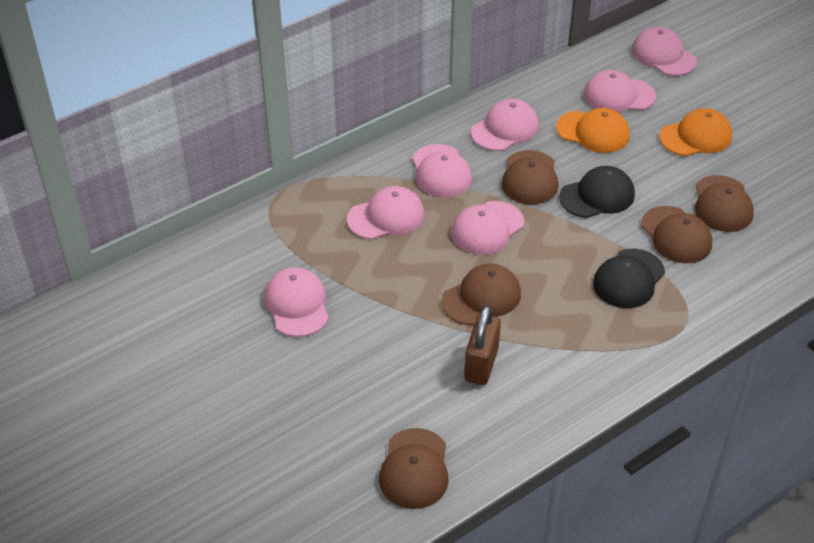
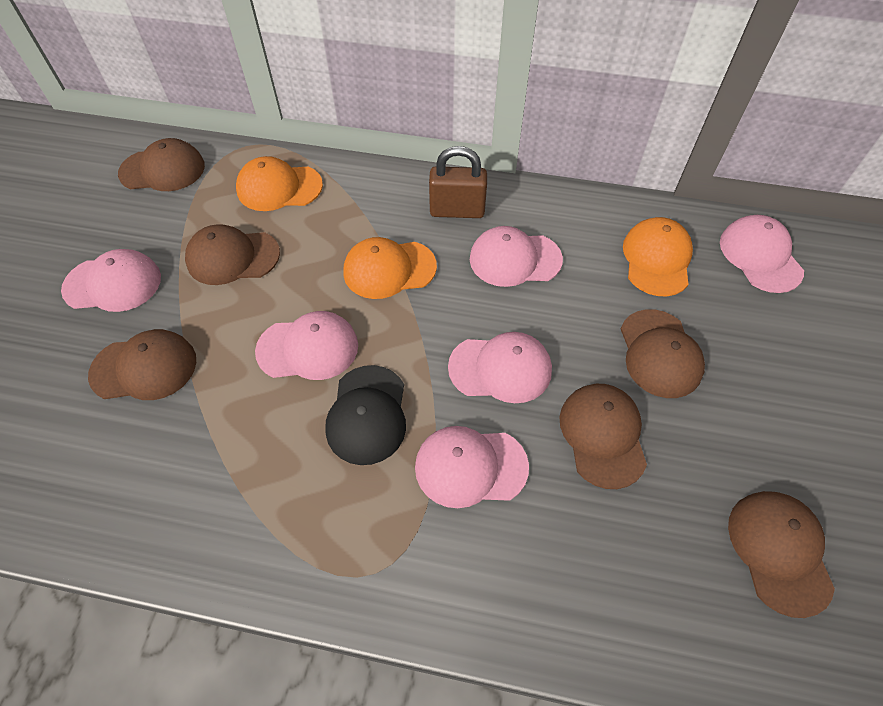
black cap: 2 -> 1
brown cap: 5 -> 6
orange cap: 2 -> 3
pink cap: 7 -> 6

